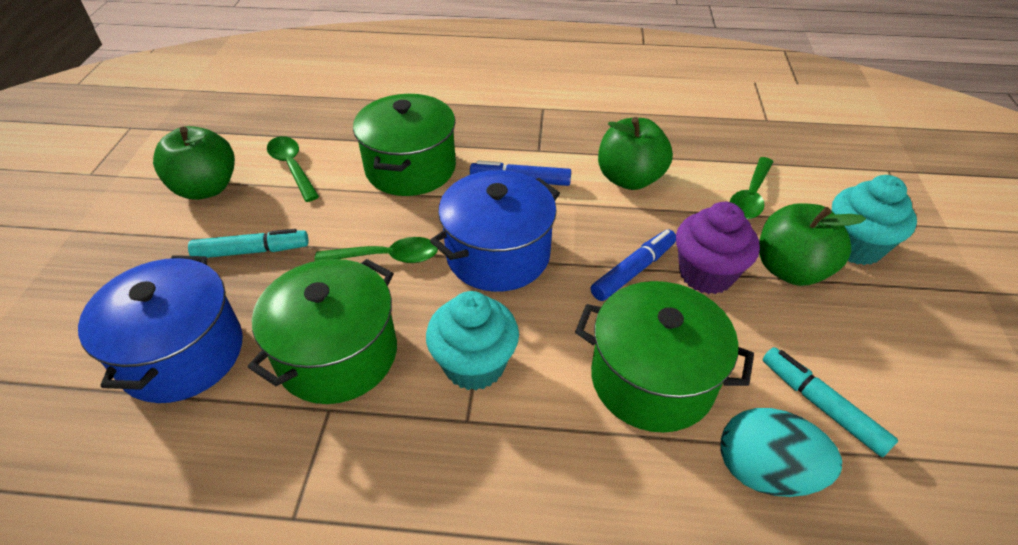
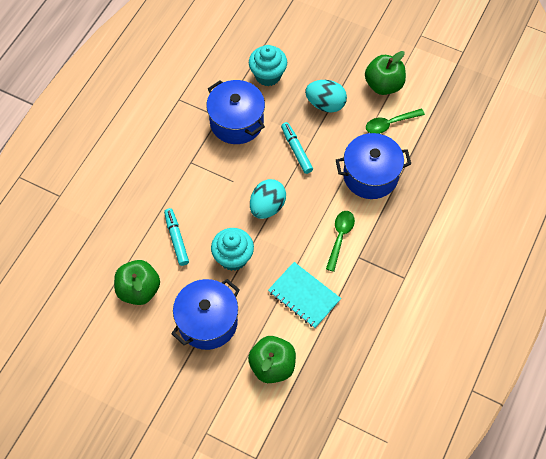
blue marker: 2 -> 0
blue pot: 2 -> 3
green pot: 3 -> 0
green spoon: 3 -> 2
purple cupcake: 1 -> 0
turquoise egg: 1 -> 2
turquoise notebook: 0 -> 1

